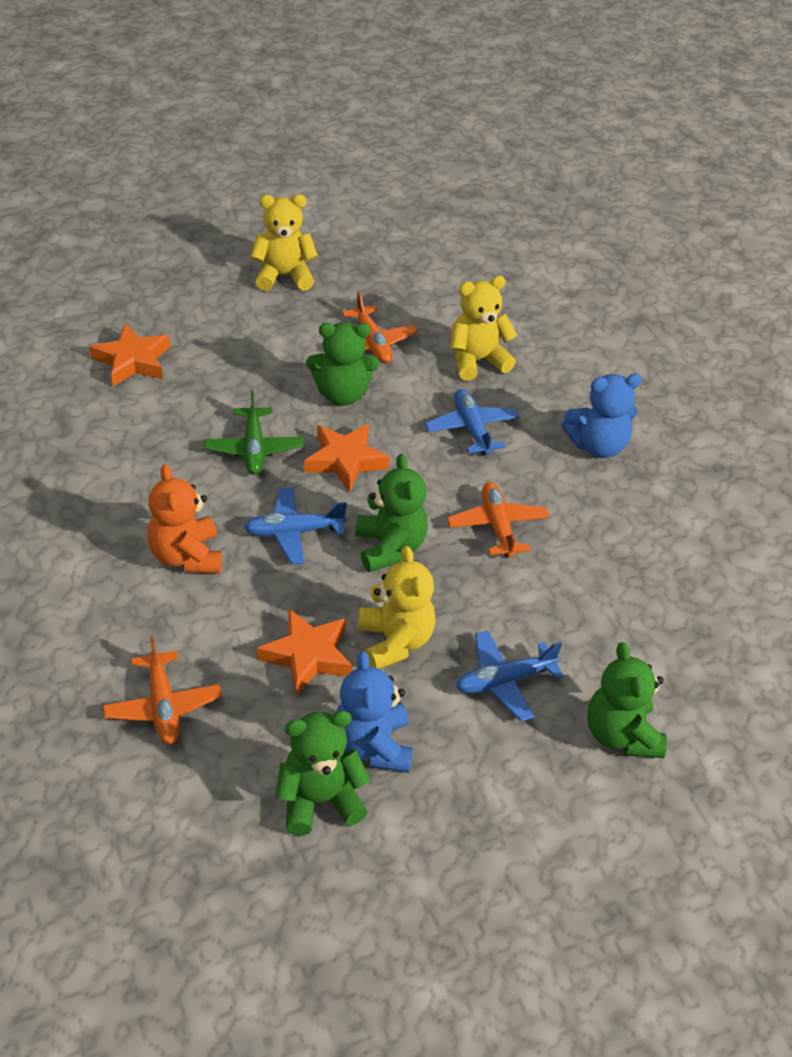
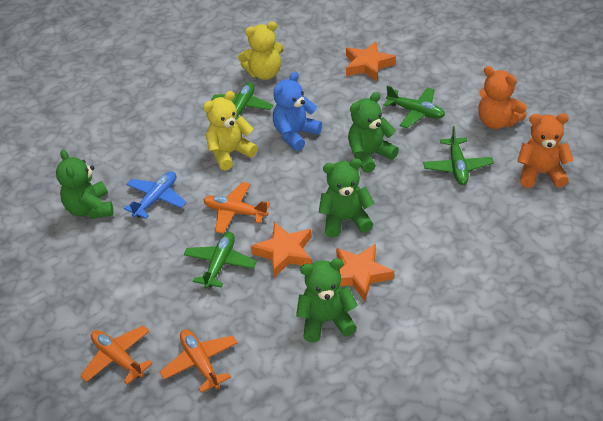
blue plane: 3 -> 1
blue teddy bear: 2 -> 1
green plane: 1 -> 4
orange teddy bear: 1 -> 2
yellow teddy bear: 3 -> 2

